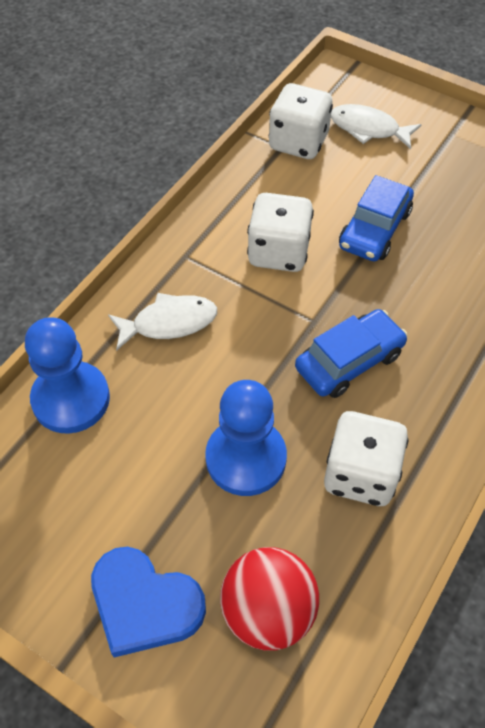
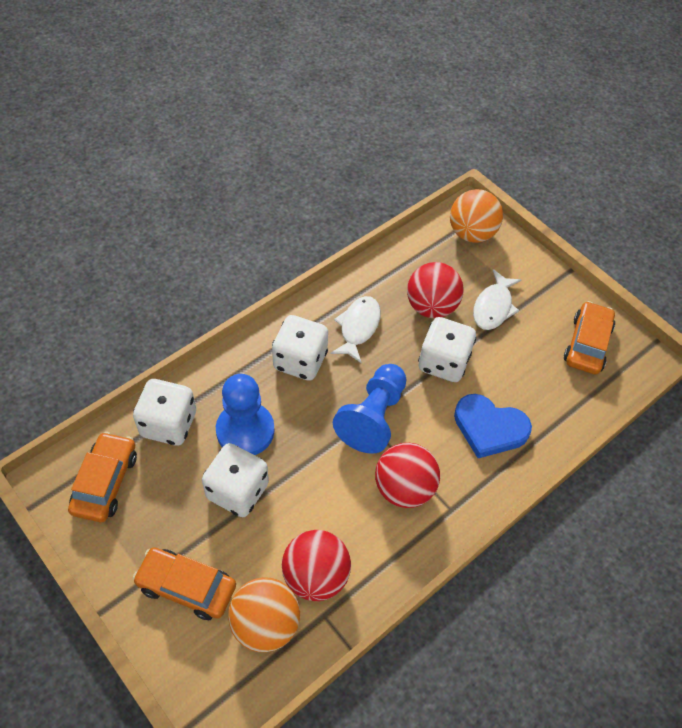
blue car: 2 -> 0
orange ball: 0 -> 2
orange car: 0 -> 3
red ball: 1 -> 3
white dice: 3 -> 4

